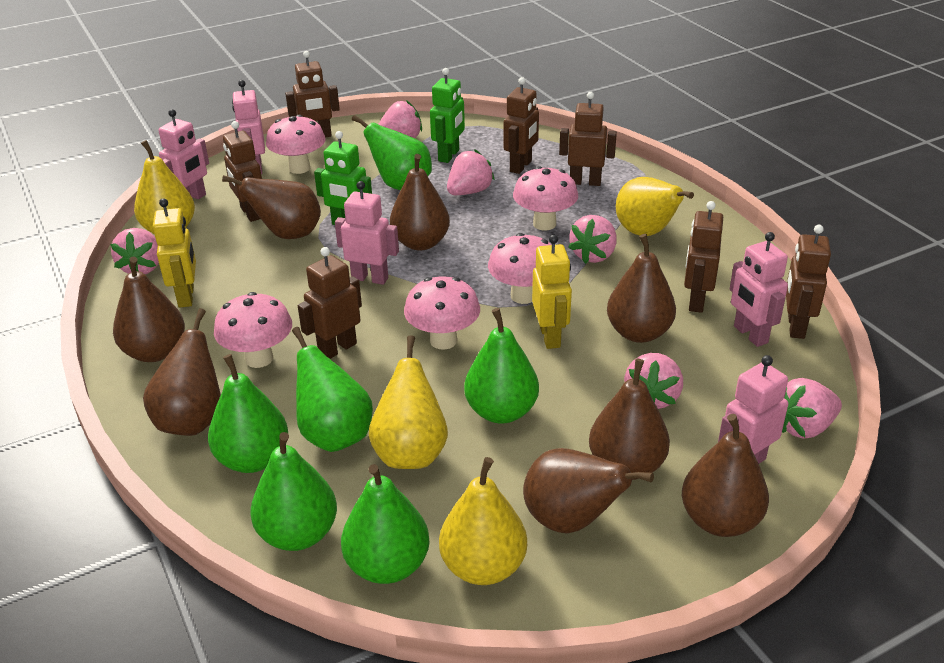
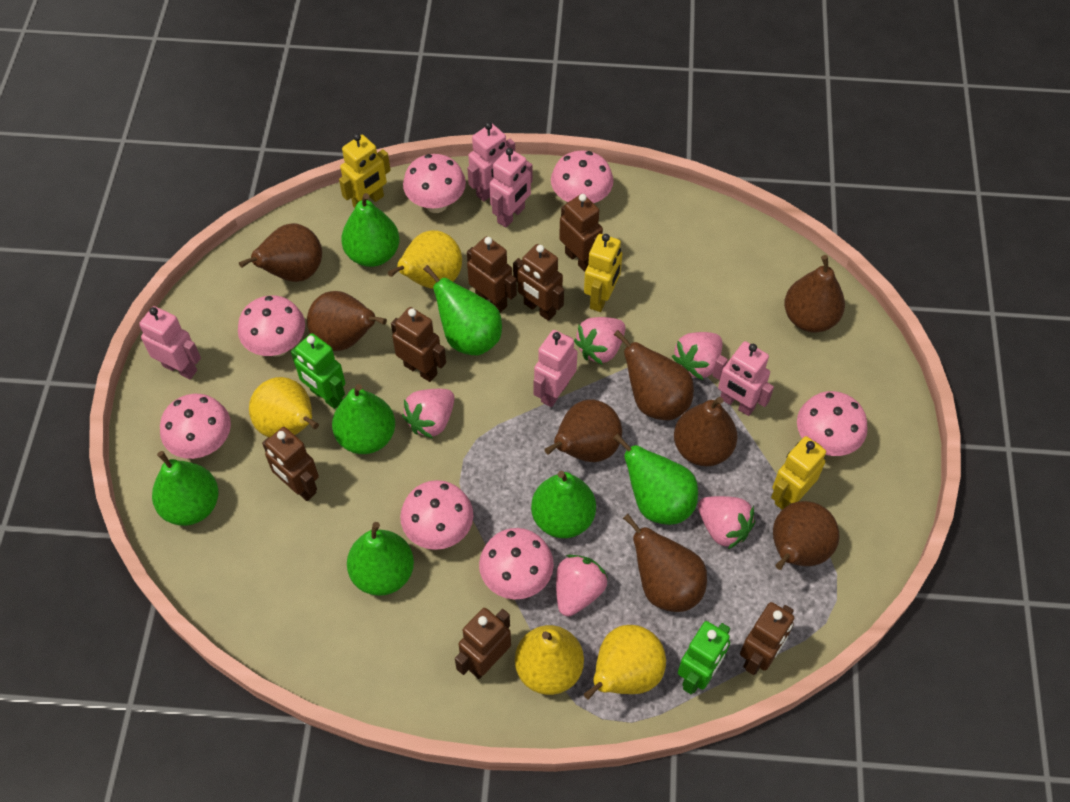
green pear: 6 -> 7
pink mushroom: 5 -> 7
pink strawberry: 6 -> 5
yellow robot: 2 -> 3

